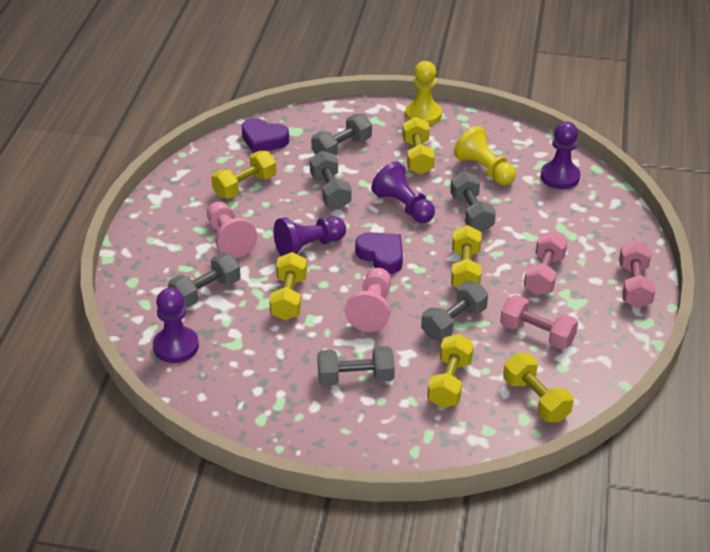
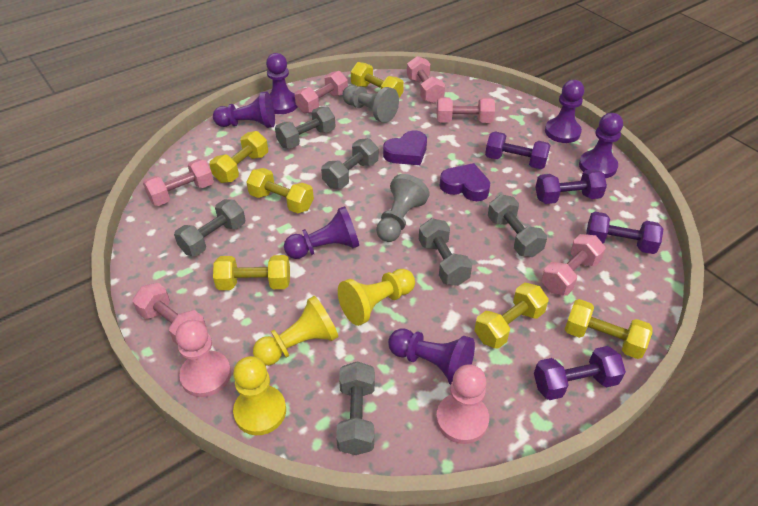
grey pawn: 0 -> 2
pink dumbbell: 3 -> 6
purple dumbbell: 0 -> 4
purple pawn: 4 -> 6
yellow pawn: 2 -> 3

